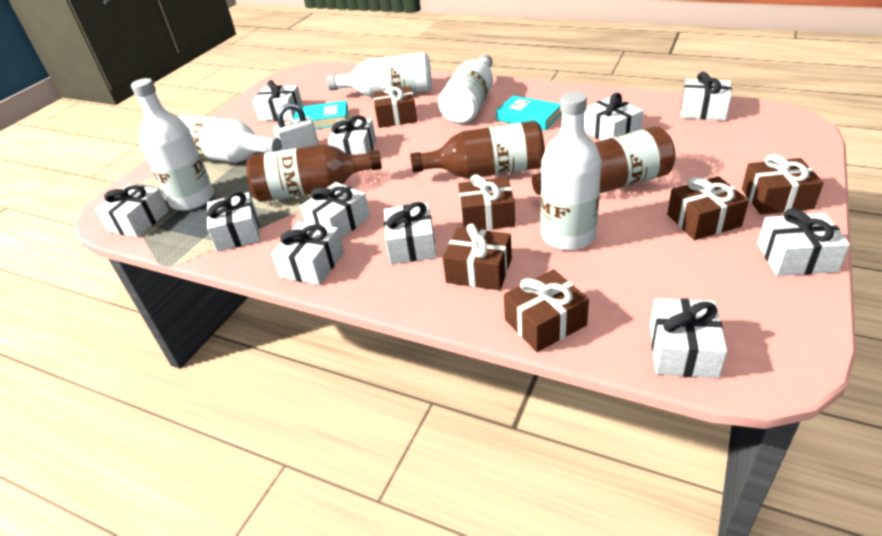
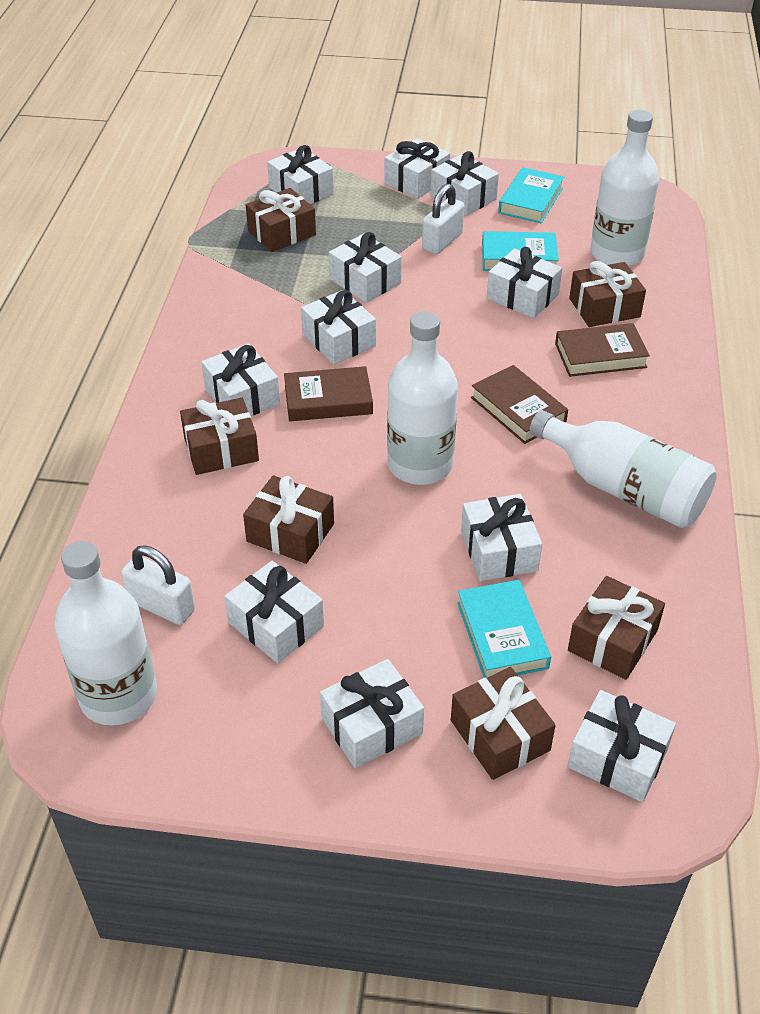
brown book: 0 -> 3
brown bottle: 3 -> 0
turquoise book: 2 -> 3
white bottle: 5 -> 4
white padlock: 1 -> 2

